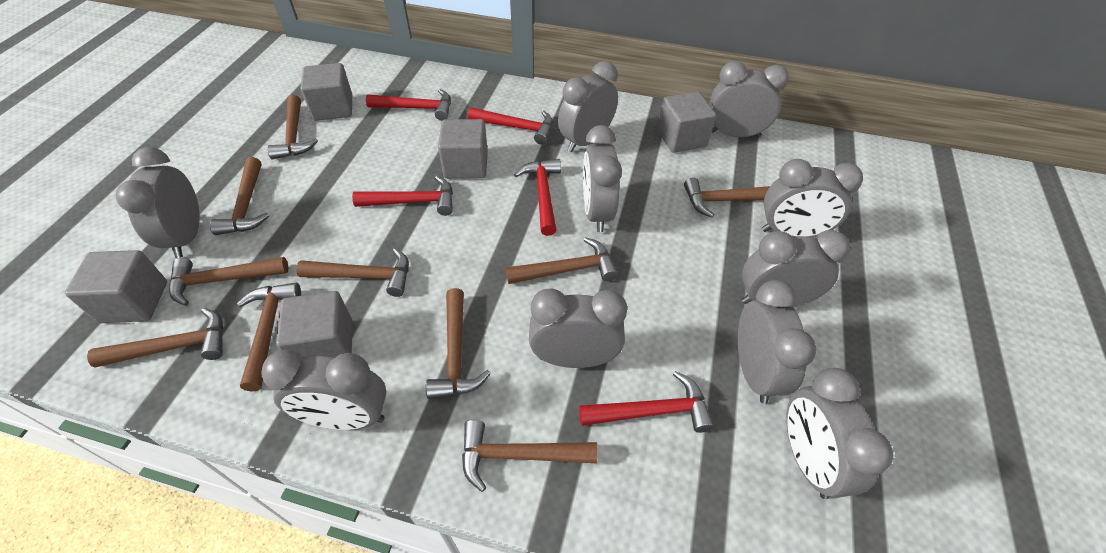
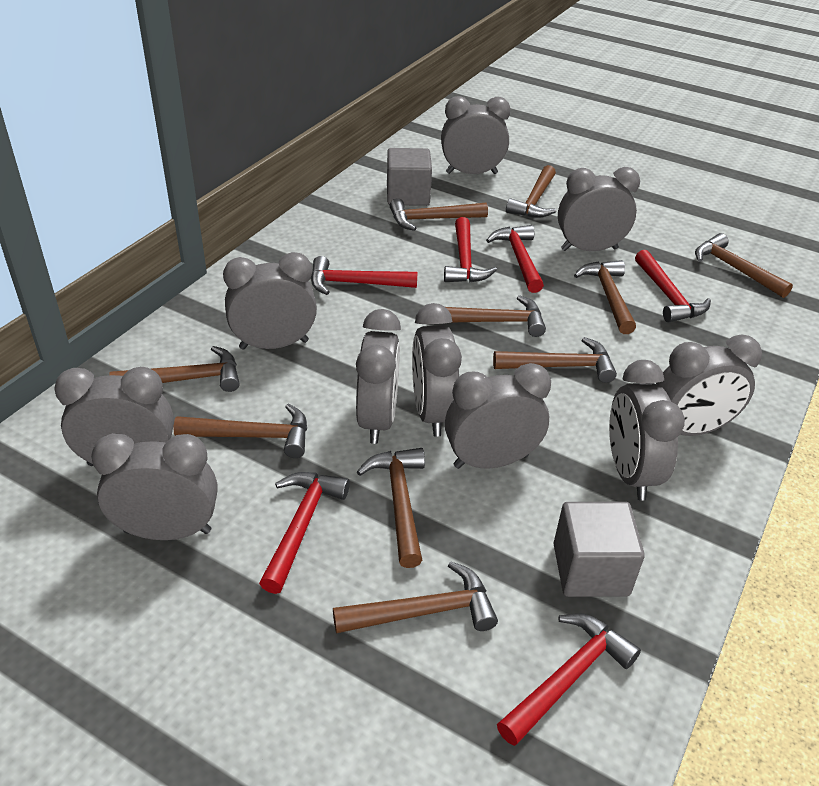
grey cube: 5 -> 2
red hammer: 5 -> 6

